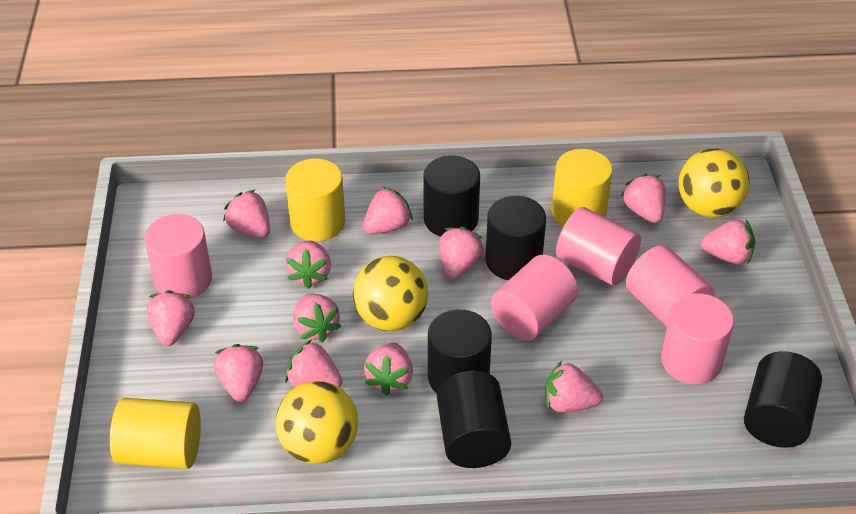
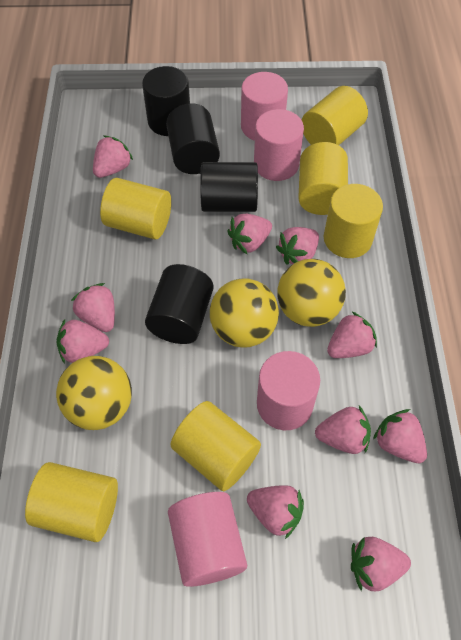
black cylinder: 5 -> 4
pink cylinder: 5 -> 4
pink strawberry: 12 -> 10
yellow cylinder: 3 -> 6

